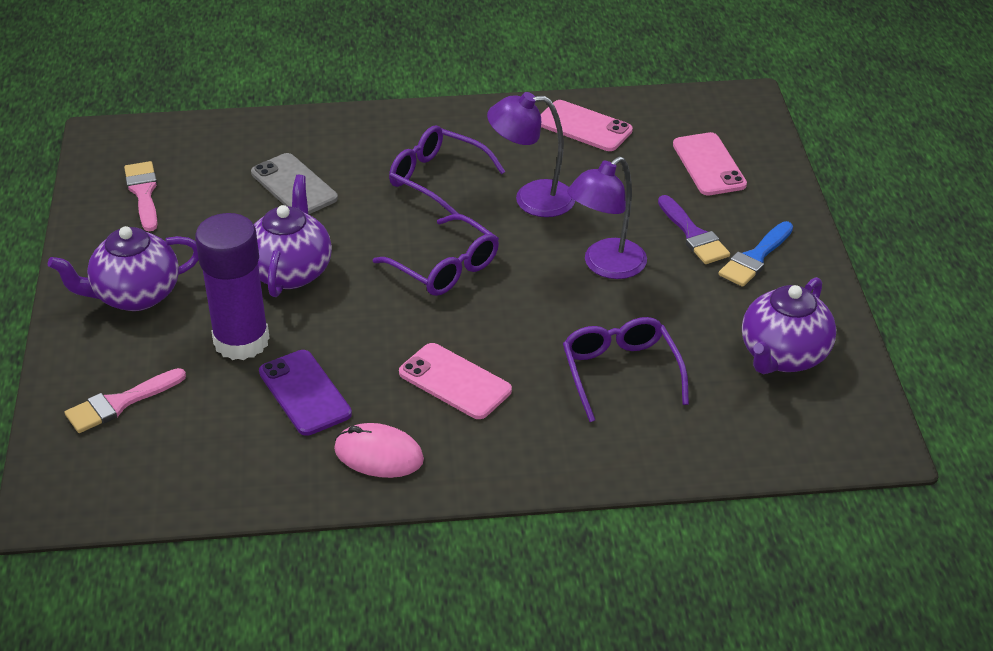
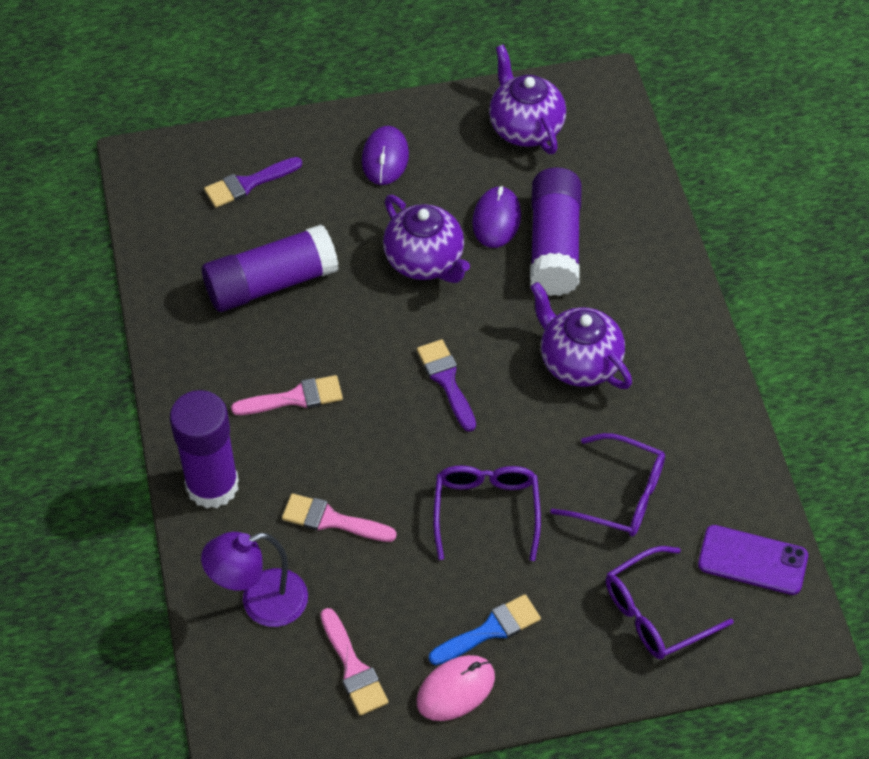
grey phone: 1 -> 0
pink brush: 2 -> 3
pink phone: 3 -> 0
purple brush: 1 -> 2
purple glue stick: 1 -> 3
purple lamp: 2 -> 1
purple mouse: 0 -> 2

